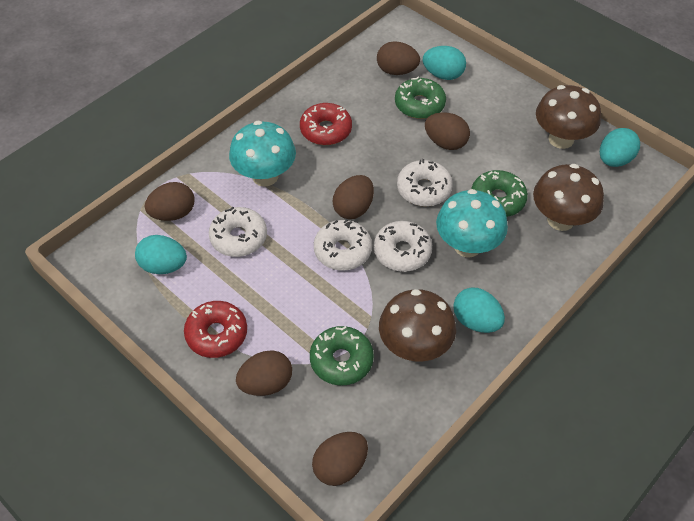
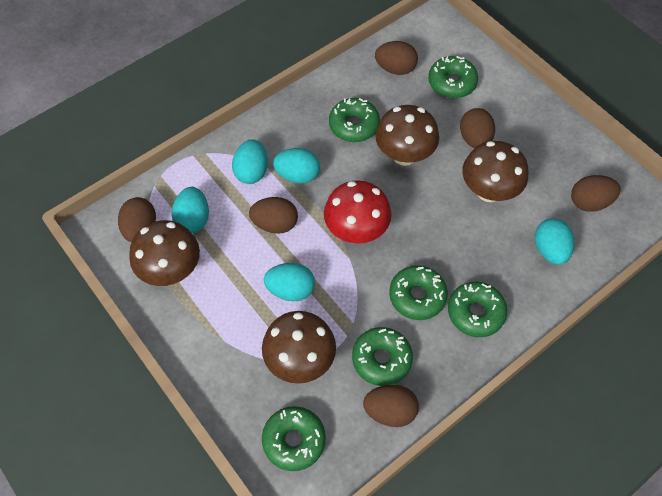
brown mushroom: 3 -> 4
green donut: 3 -> 6
red donut: 2 -> 0
red mushroom: 0 -> 1
turquoise egg: 4 -> 5
turquoise mushroom: 2 -> 0
white donut: 4 -> 0

